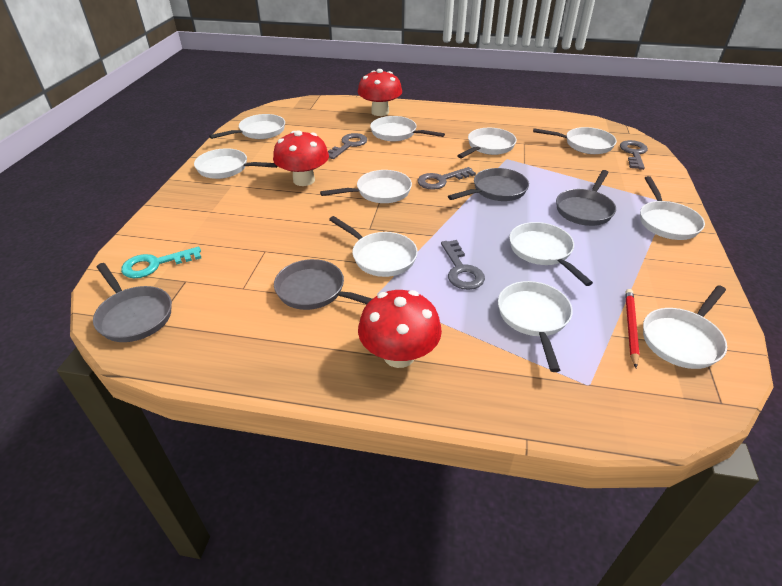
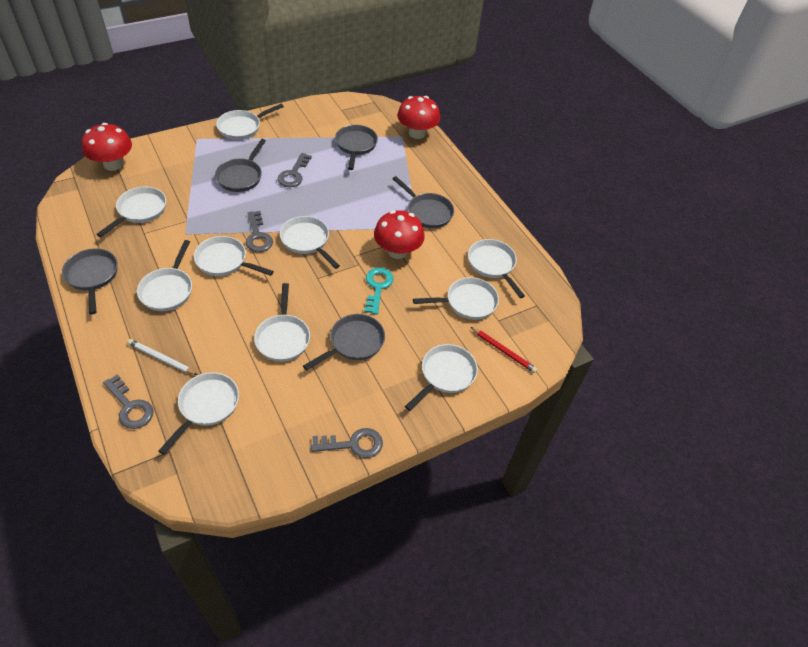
grey pan: 4 -> 5
white pan: 11 -> 10
white pencil: 0 -> 1

